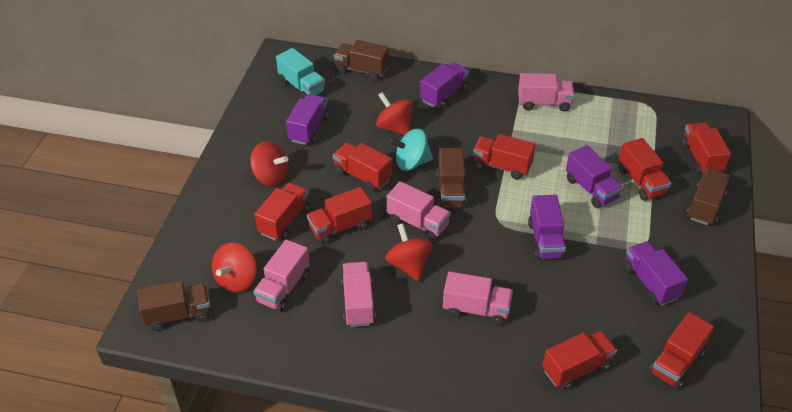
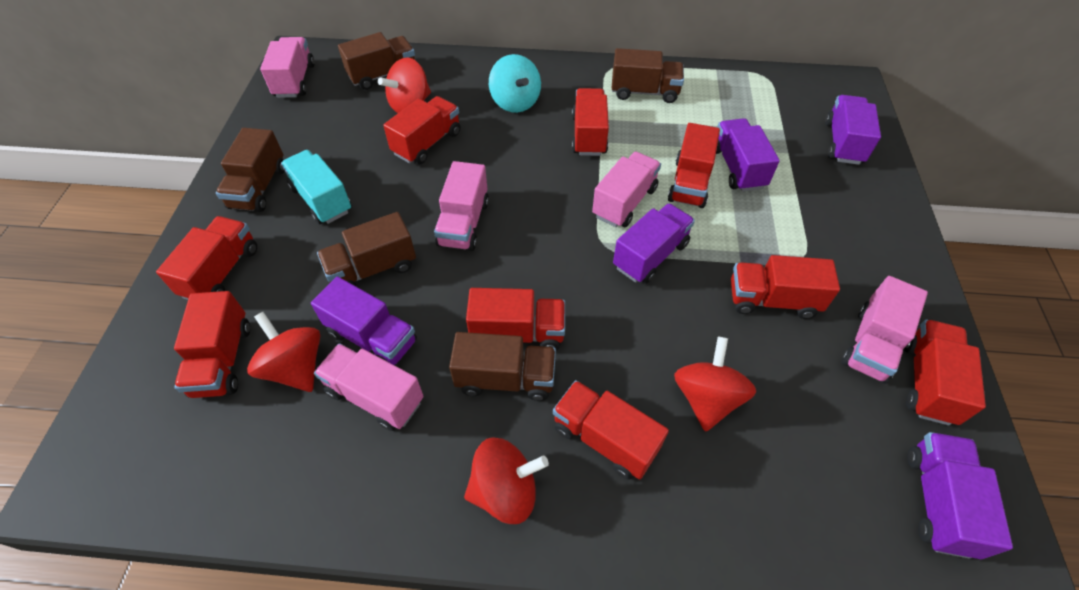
brown truck: 4 -> 5
red truck: 8 -> 9

